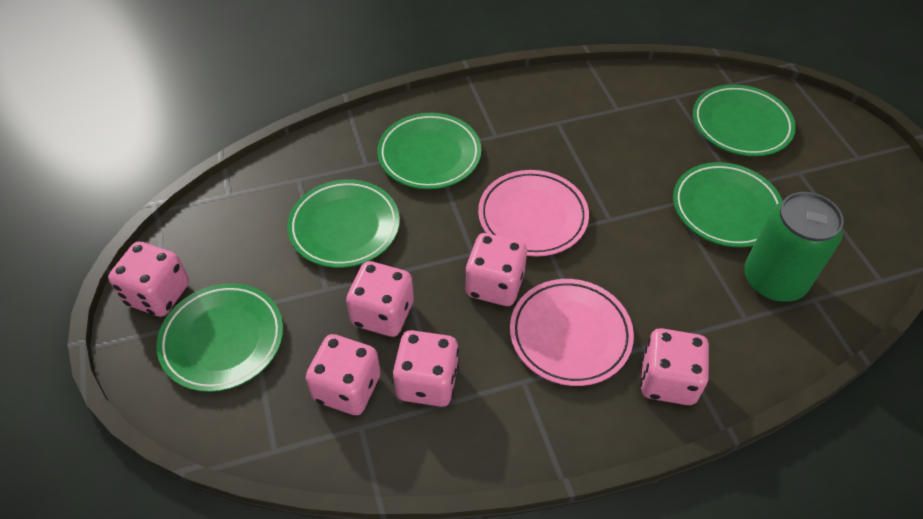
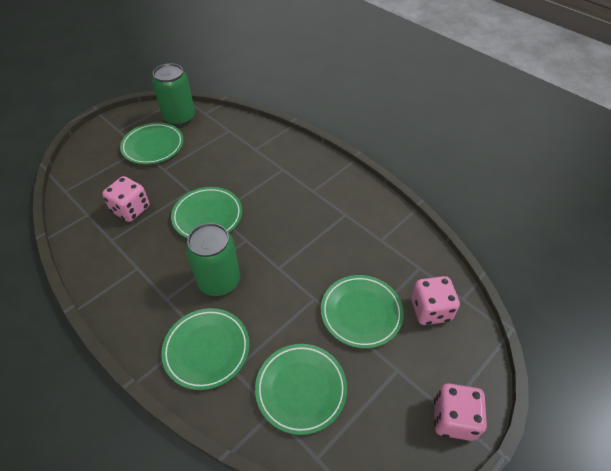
green can: 1 -> 2
pink dice: 6 -> 3
pink plate: 2 -> 0

